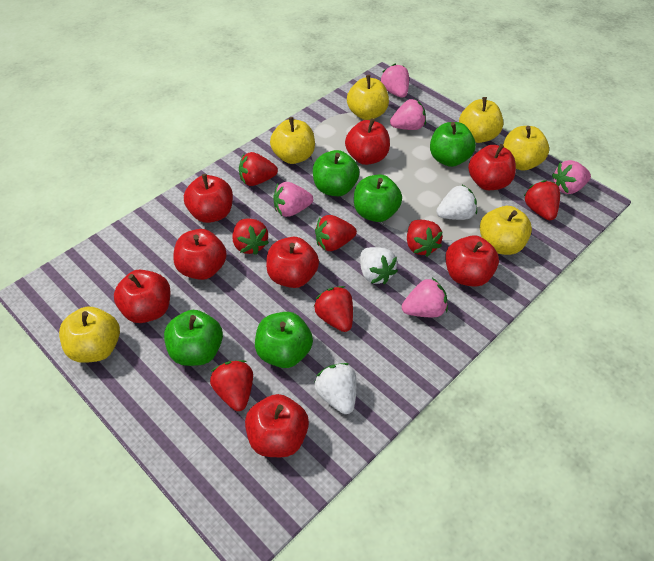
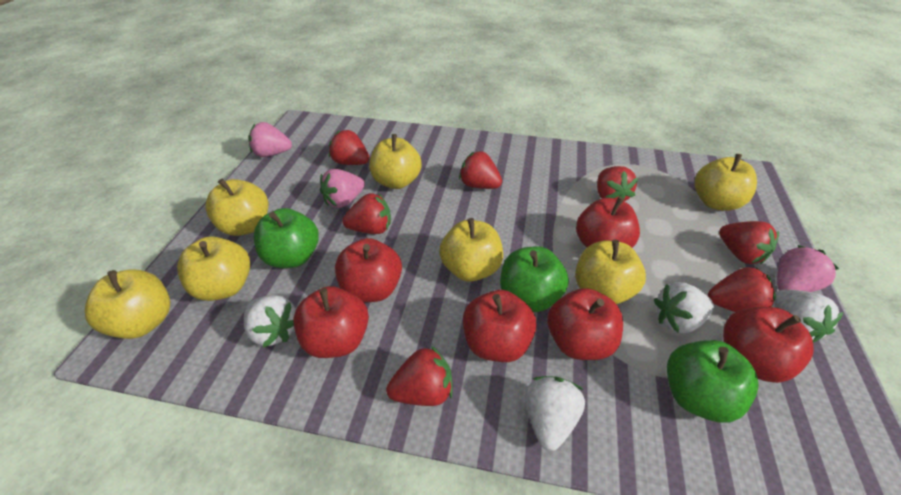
green apple: 5 -> 3
pink strawberry: 5 -> 3
red apple: 8 -> 6
white strawberry: 3 -> 4
yellow apple: 6 -> 7

